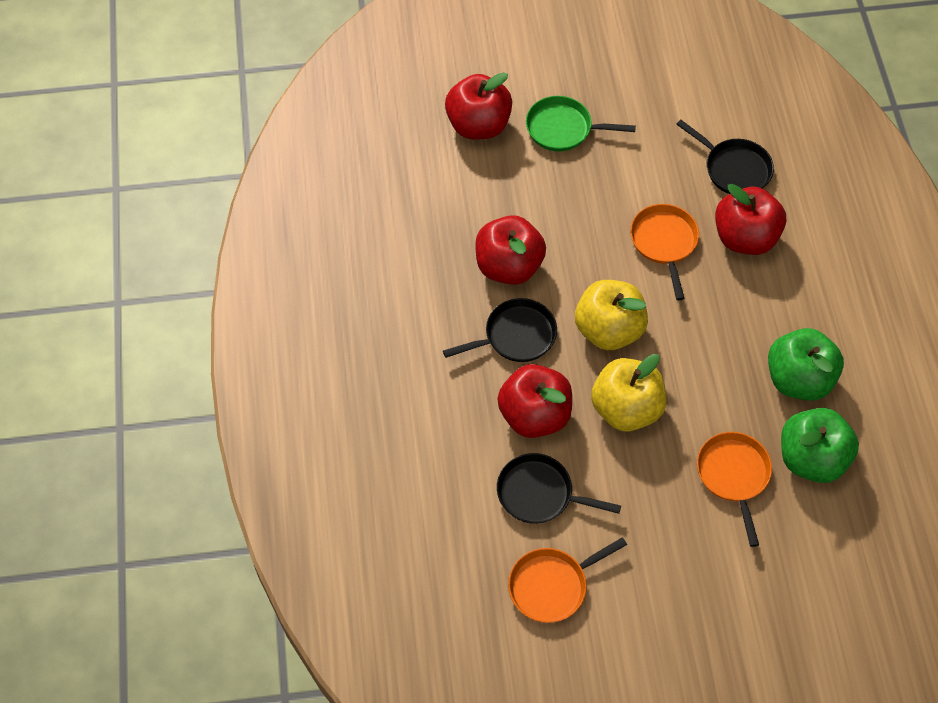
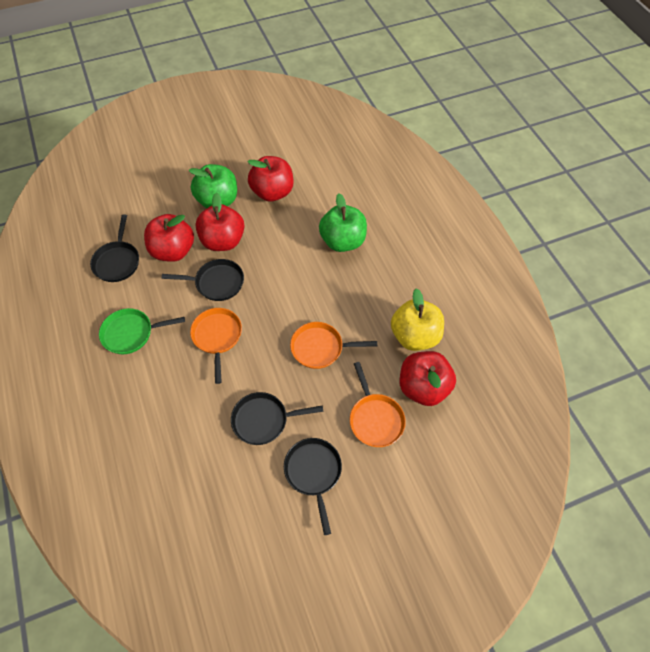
black pan: 3 -> 4
yellow apple: 2 -> 1

